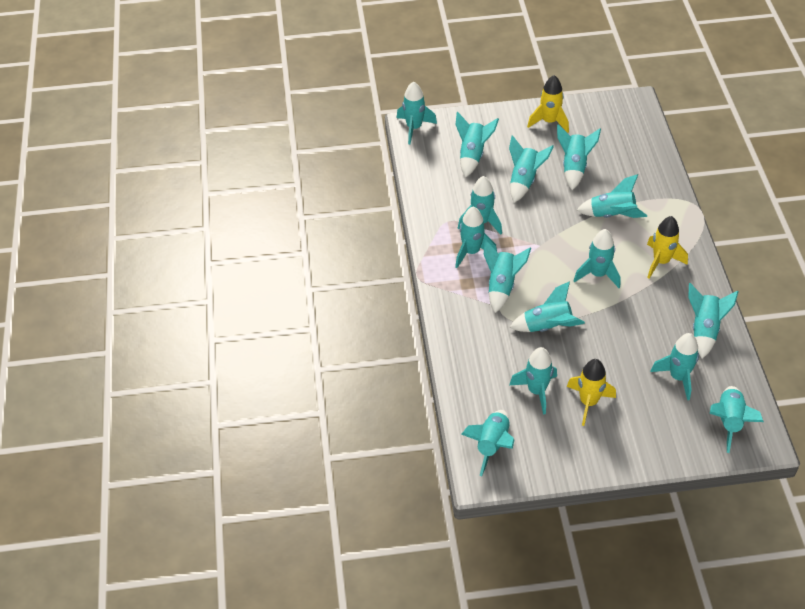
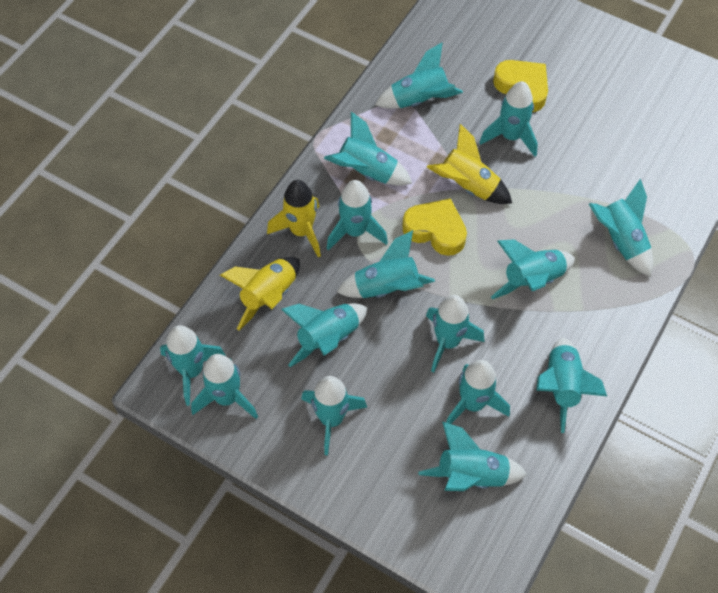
yellow heart: 0 -> 2

